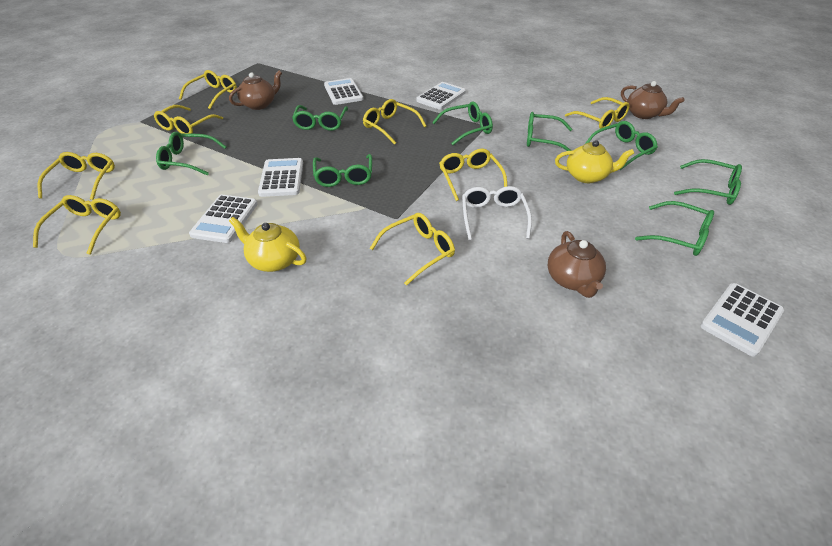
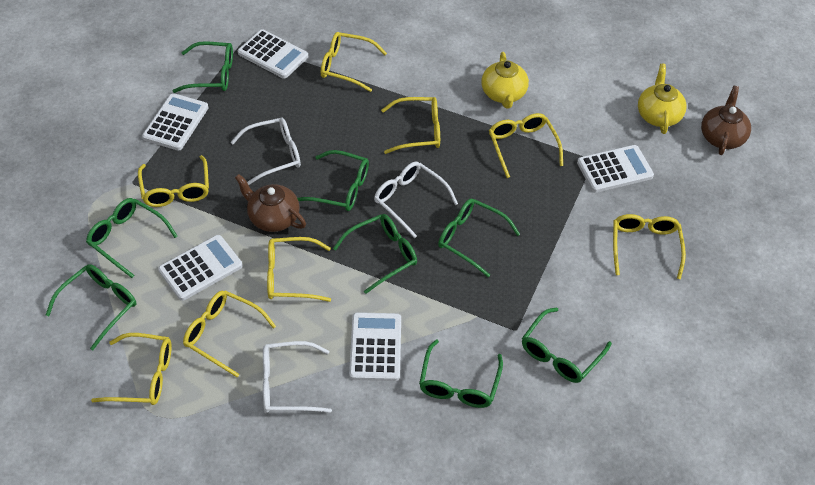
brown teapot: 3 -> 2
white glasses: 1 -> 3

